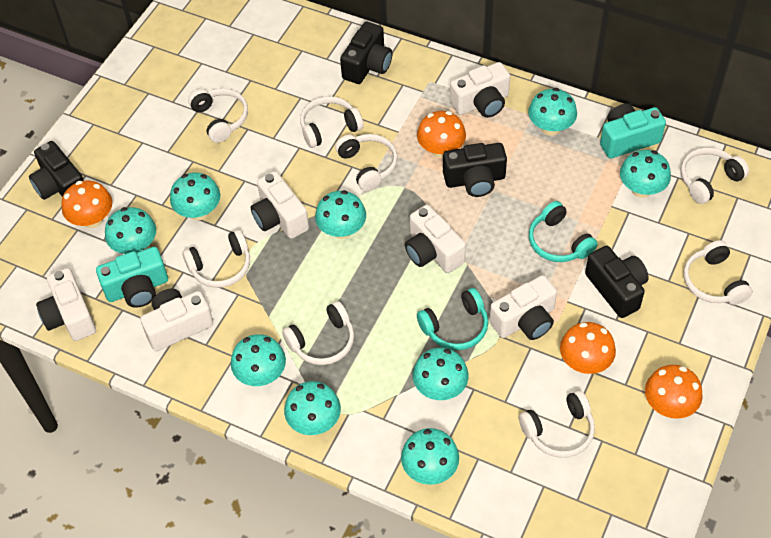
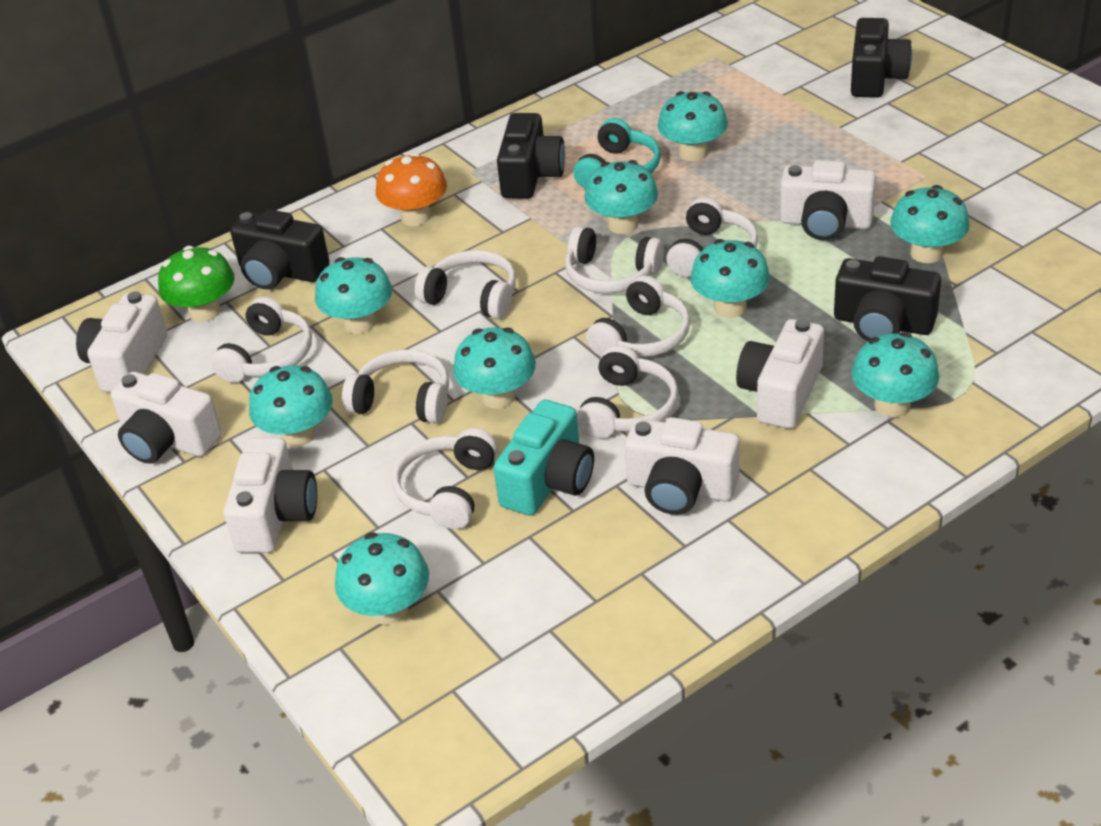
green mushroom: 0 -> 1
orange mushroom: 4 -> 1
turquoise camera: 2 -> 1
turquoise headphones: 2 -> 1

